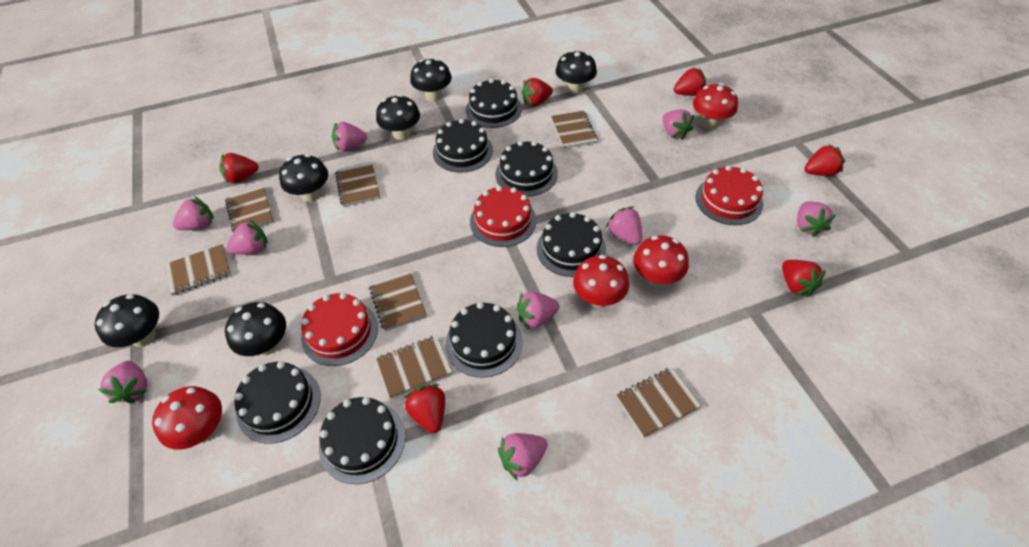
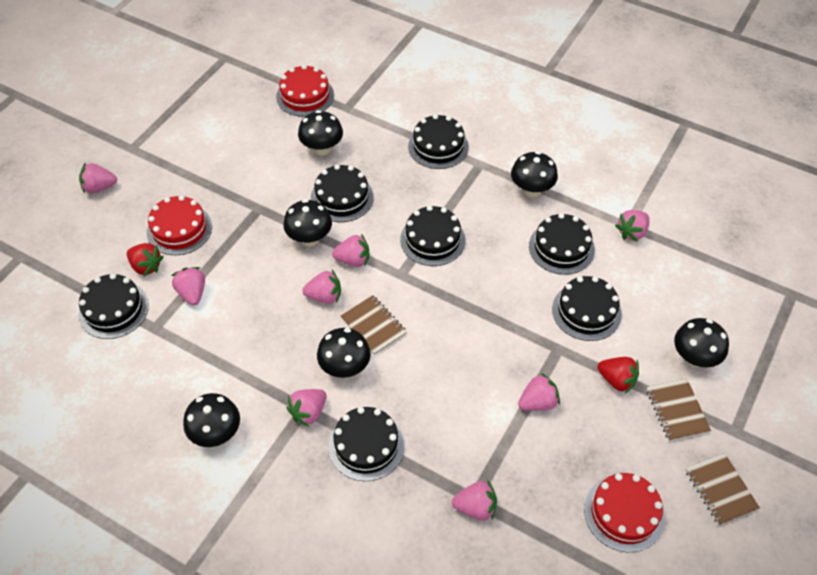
brown notebook: 7 -> 3
pink strawberry: 9 -> 8
red mushroom: 4 -> 0
red strawberry: 6 -> 2

